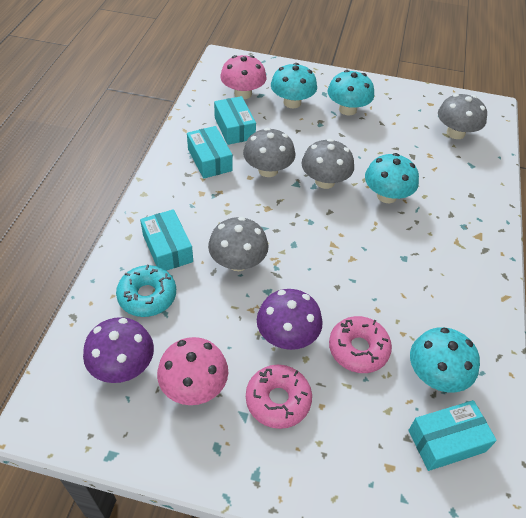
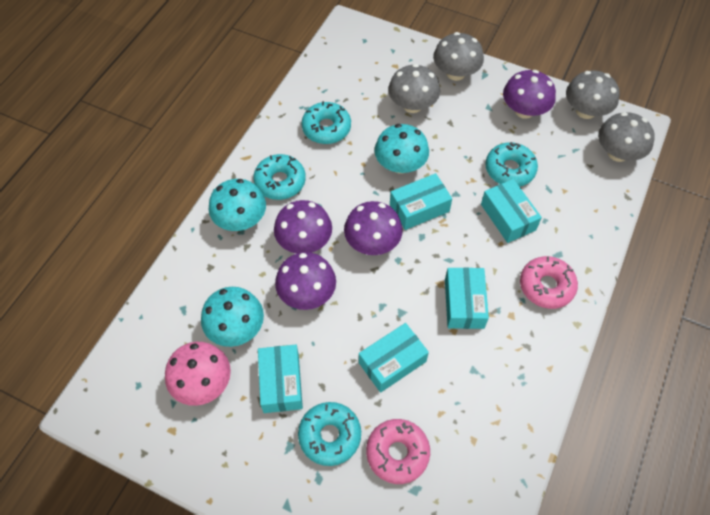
pink mushroom: 2 -> 1
purple mushroom: 2 -> 4
turquoise box: 4 -> 5
turquoise donut: 1 -> 4
turquoise mushroom: 4 -> 3

